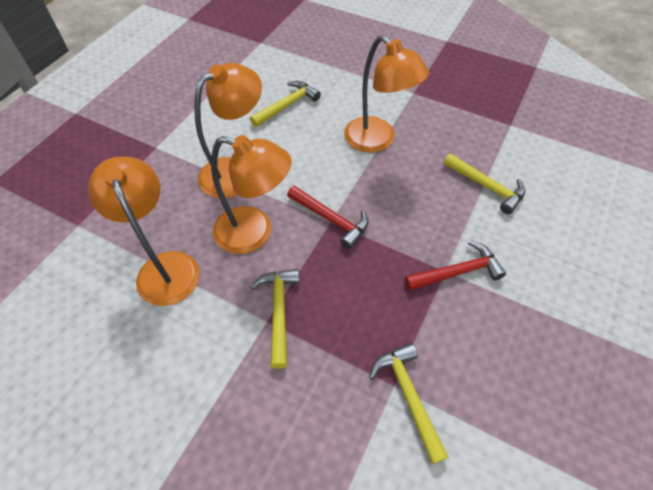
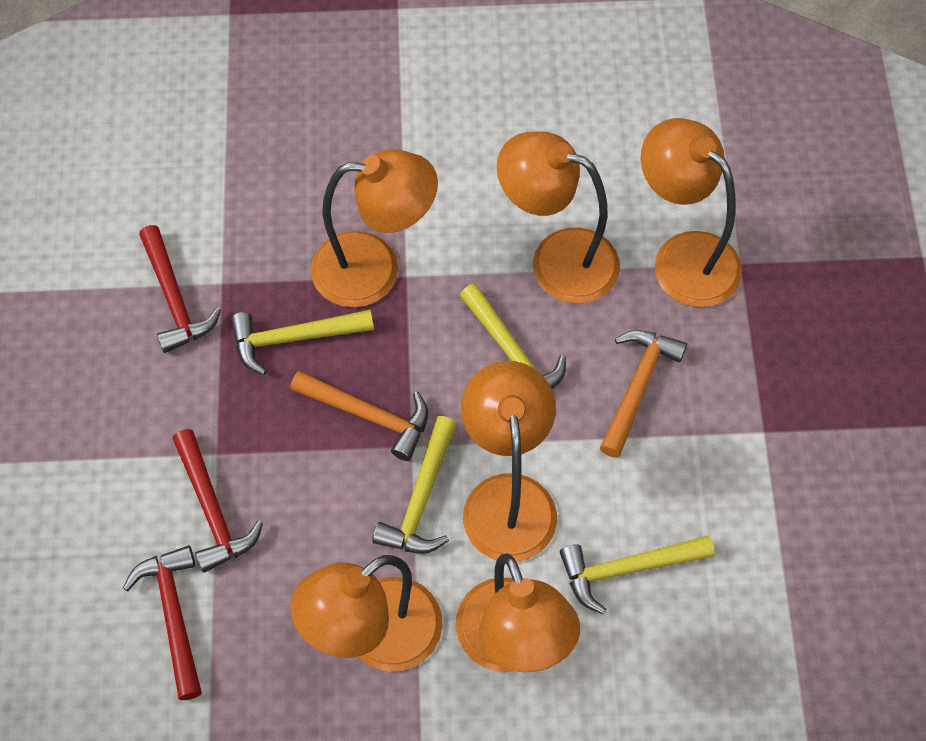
orange hammer: 0 -> 2
orange lamp: 4 -> 6
red hammer: 2 -> 3

